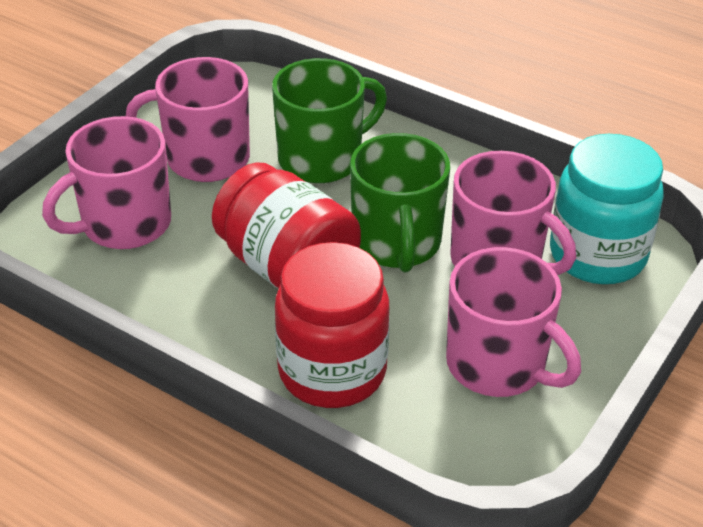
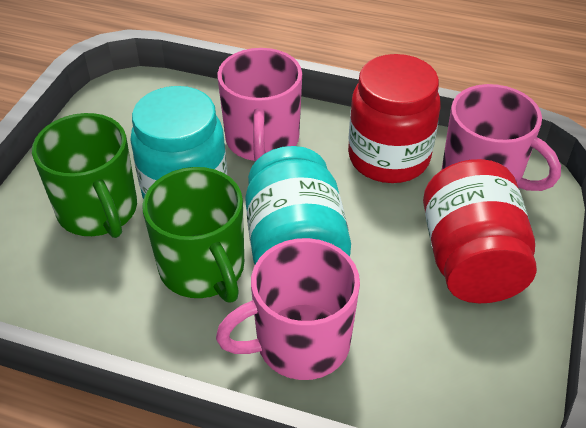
pink mug: 4 -> 3
turquoise jar: 1 -> 2

